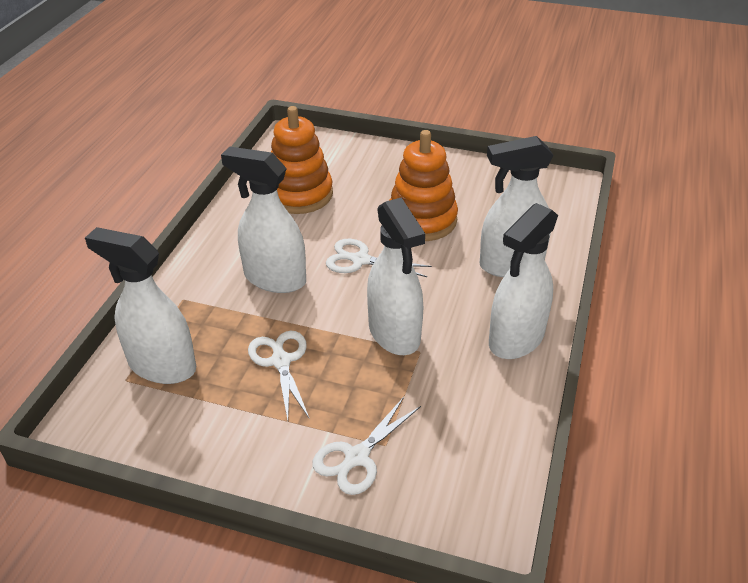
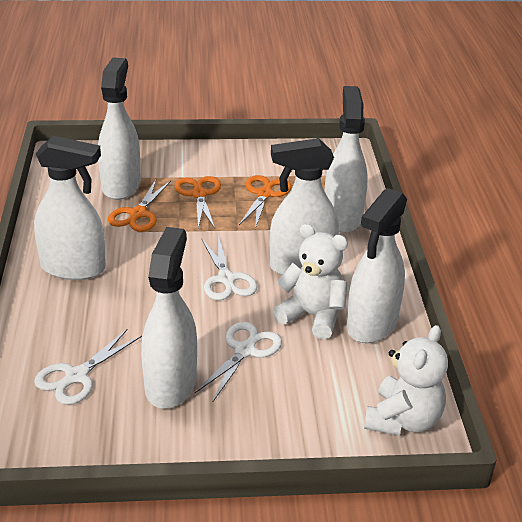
orange scissors: 0 -> 3
orange stacking toy: 2 -> 0
white spray bottle: 5 -> 6
white teddy bear: 0 -> 2

